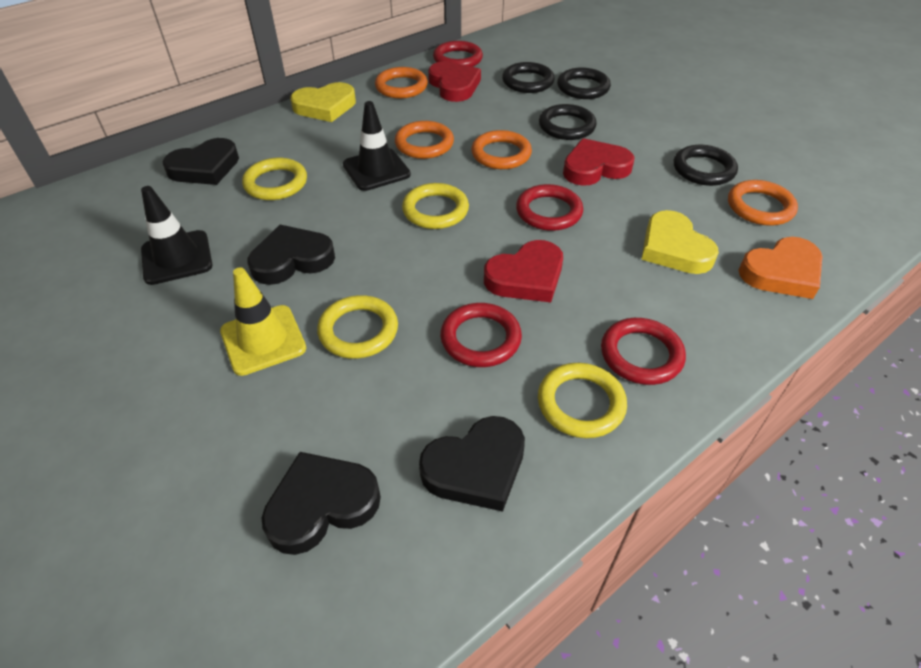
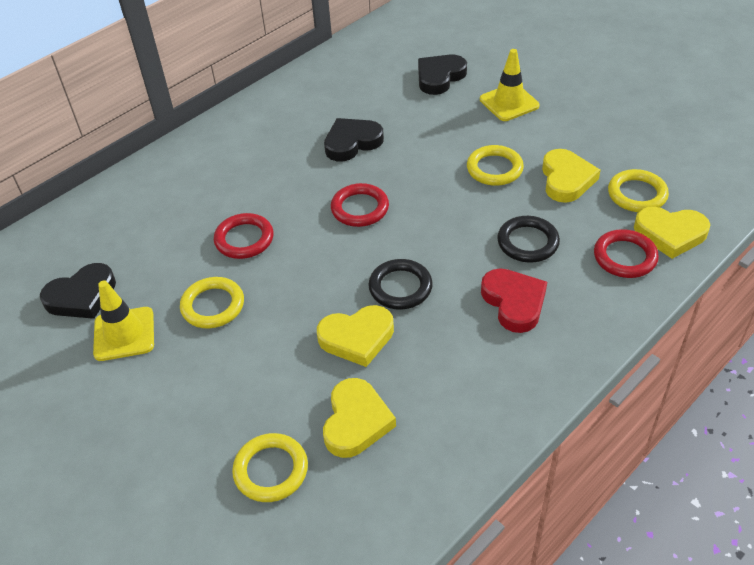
black heart: 4 -> 3
black ring: 4 -> 2
black traffic cone: 2 -> 0
orange heart: 1 -> 0
orange ring: 4 -> 0
red heart: 3 -> 1
red ring: 4 -> 3
yellow heart: 2 -> 4
yellow traffic cone: 1 -> 2

